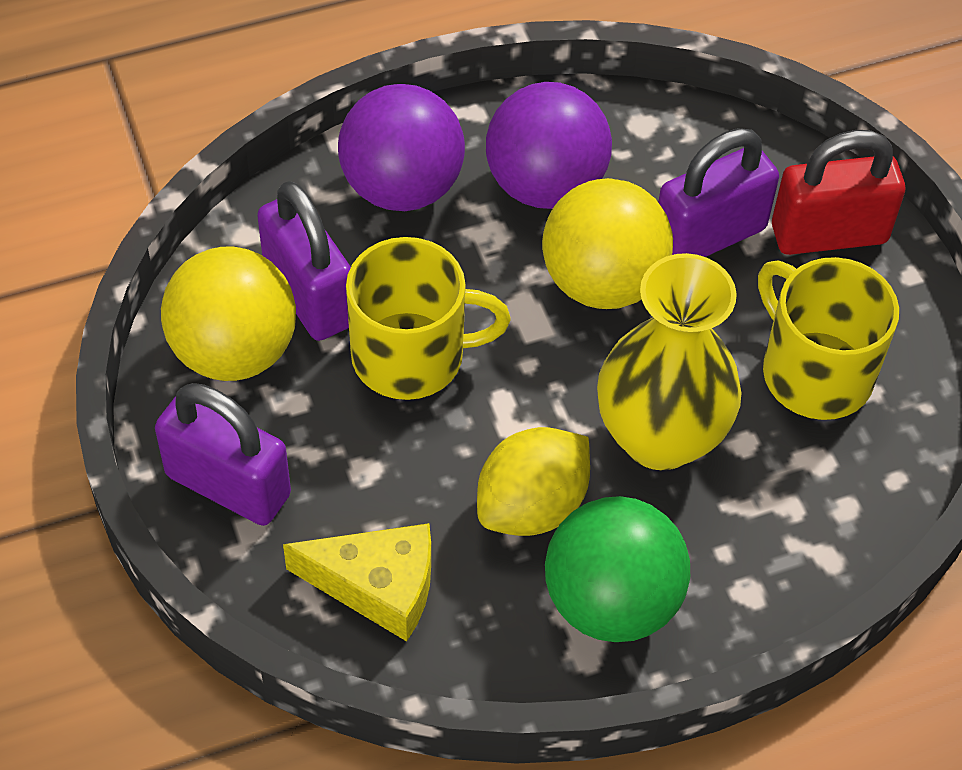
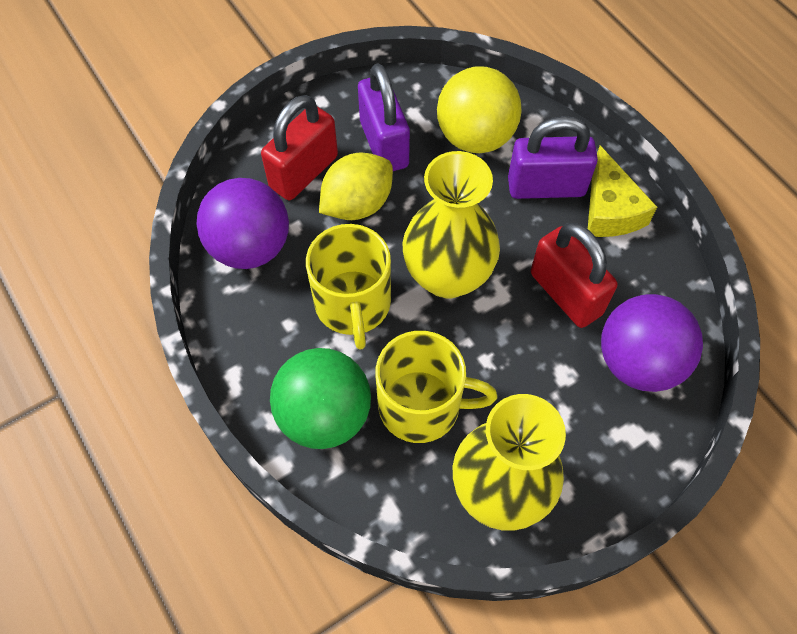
purple padlock: 3 -> 2
red padlock: 1 -> 2
yellow ball: 2 -> 1
yellow vase: 1 -> 2

